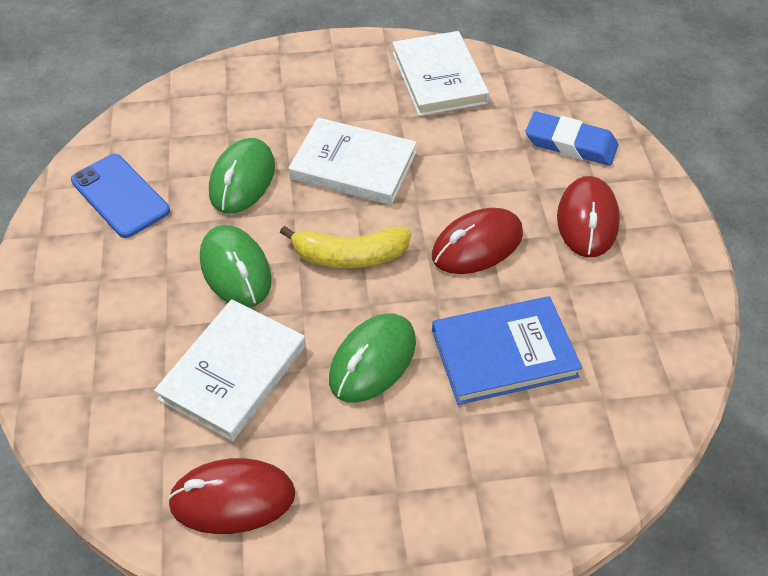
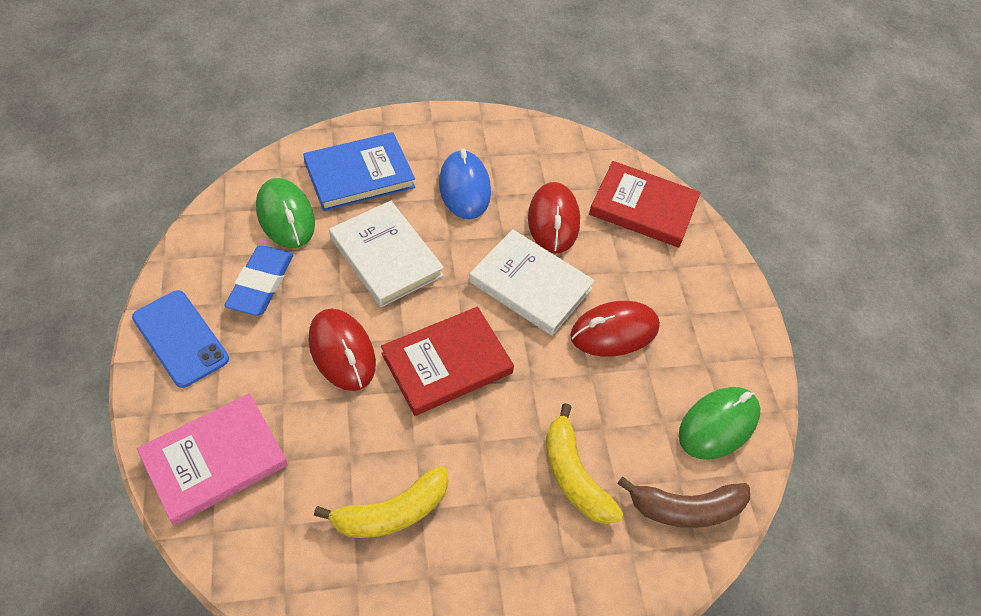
blue mouse: 0 -> 1
brown banana: 0 -> 1
green mouse: 3 -> 2
pink book: 0 -> 1
red book: 0 -> 2
white book: 3 -> 2
yellow banana: 1 -> 2

